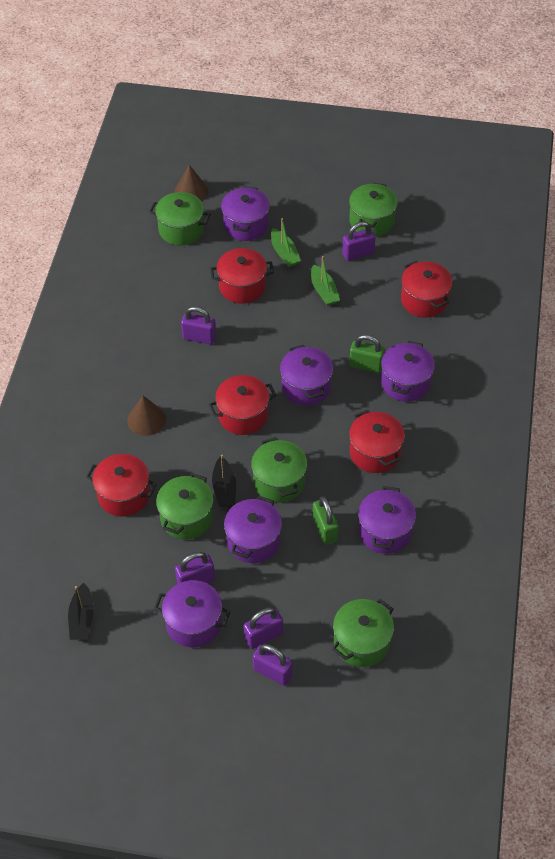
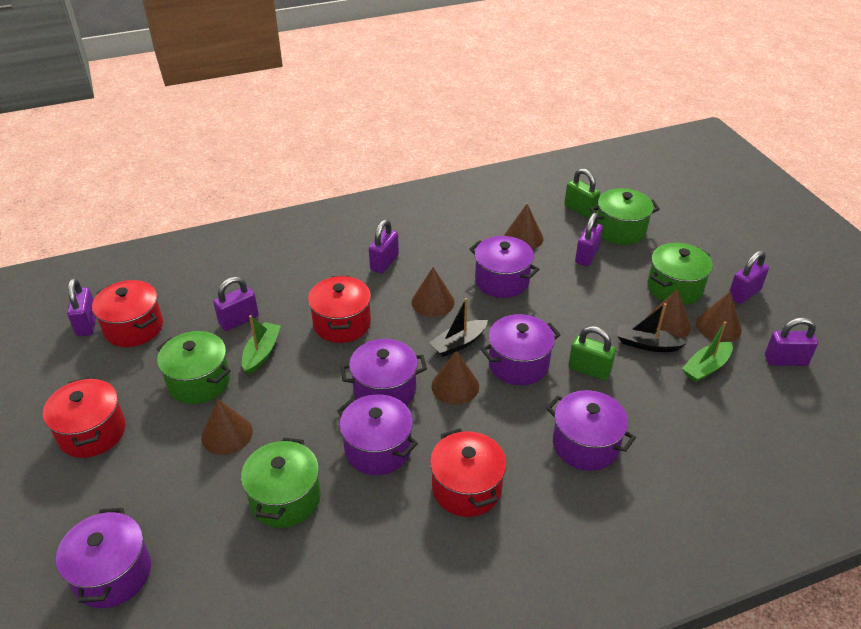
brown cone: 2 -> 6
green pot: 5 -> 4
purple padlock: 5 -> 6
red pot: 5 -> 4

